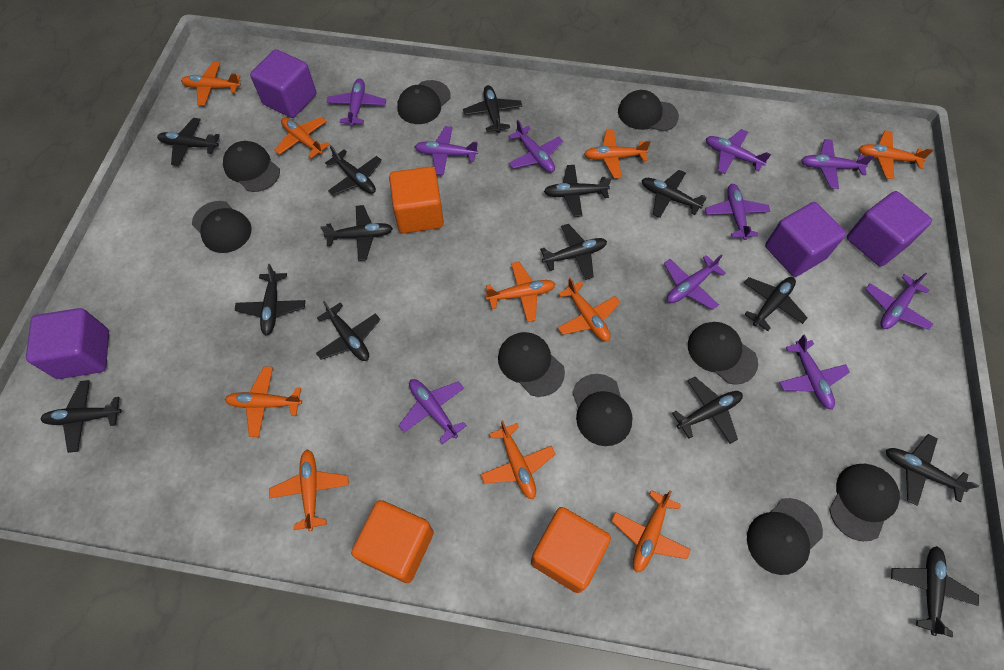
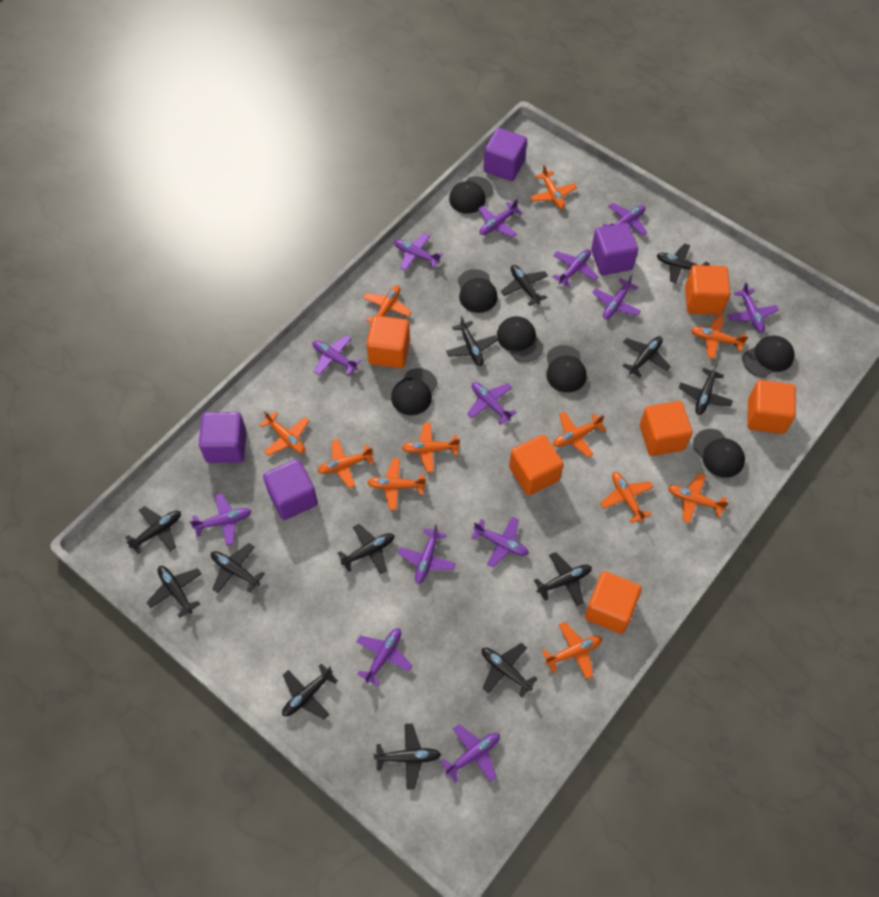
black cap: 9 -> 7
black plane: 14 -> 13
orange cube: 3 -> 6
orange plane: 10 -> 11
purple plane: 10 -> 13

